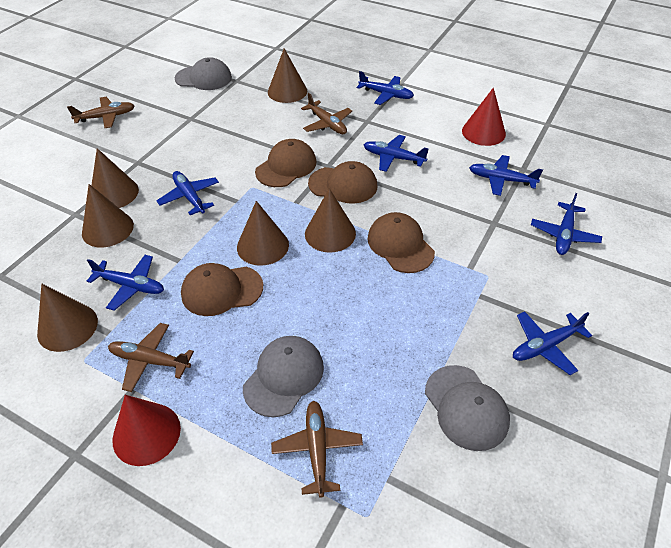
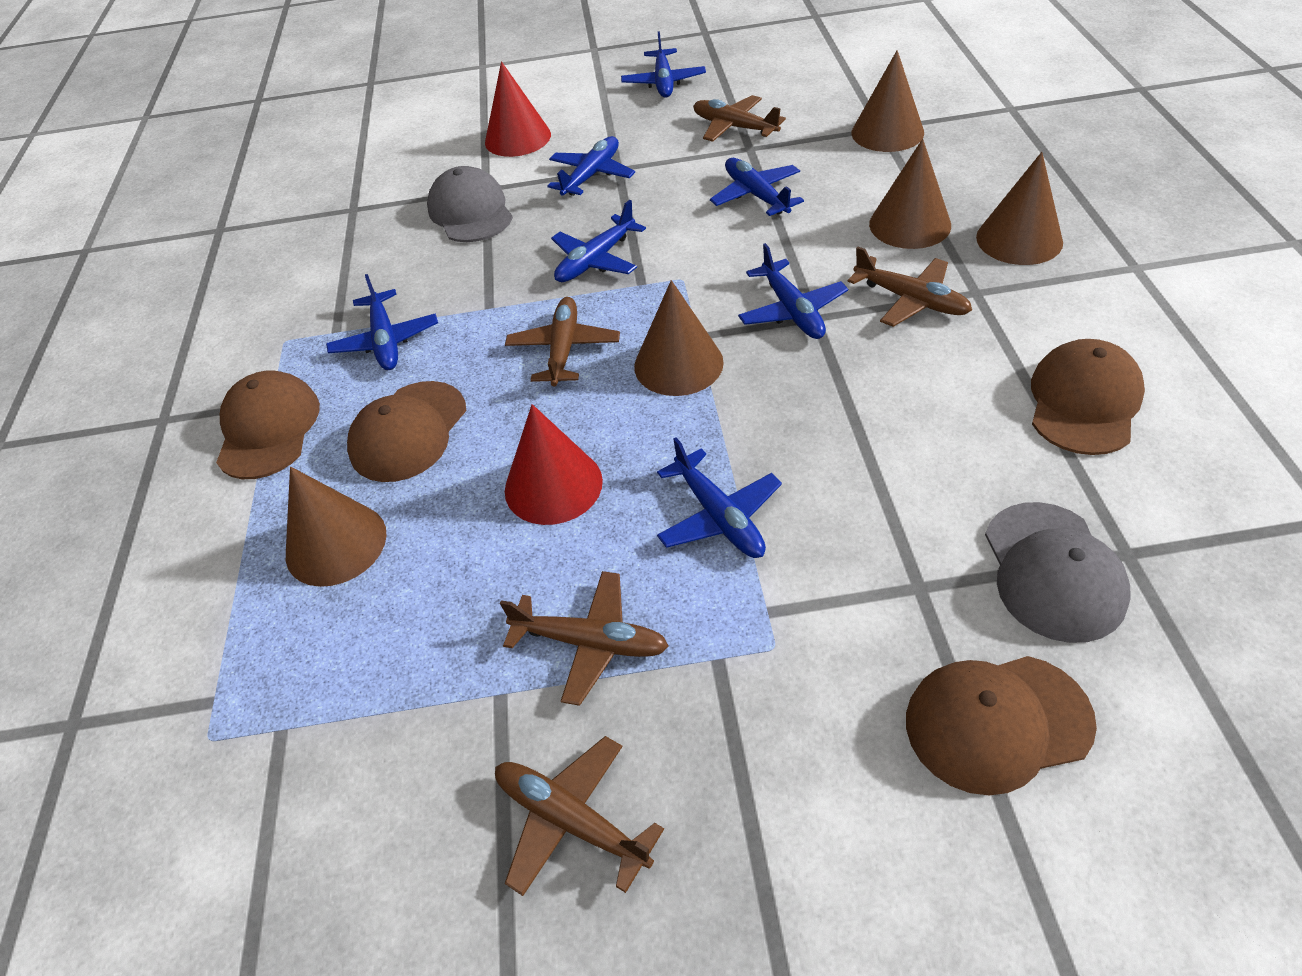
brown cone: 6 -> 5
brown plane: 4 -> 5
grey cap: 3 -> 2

